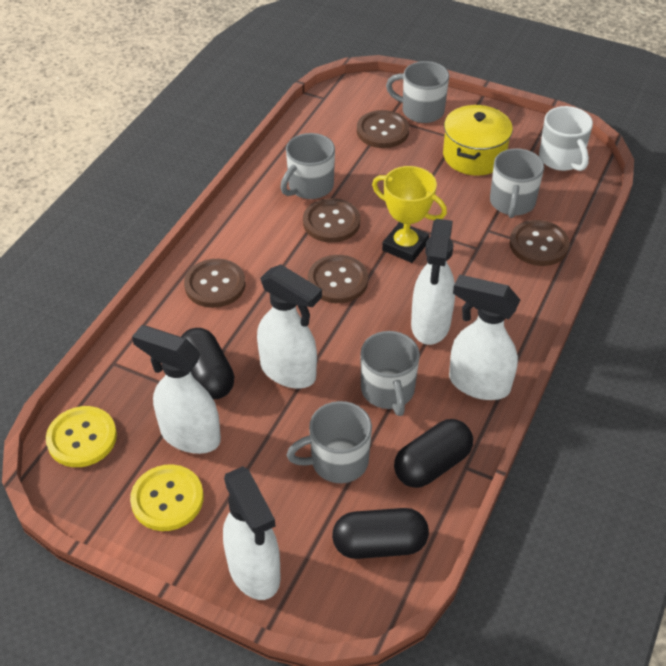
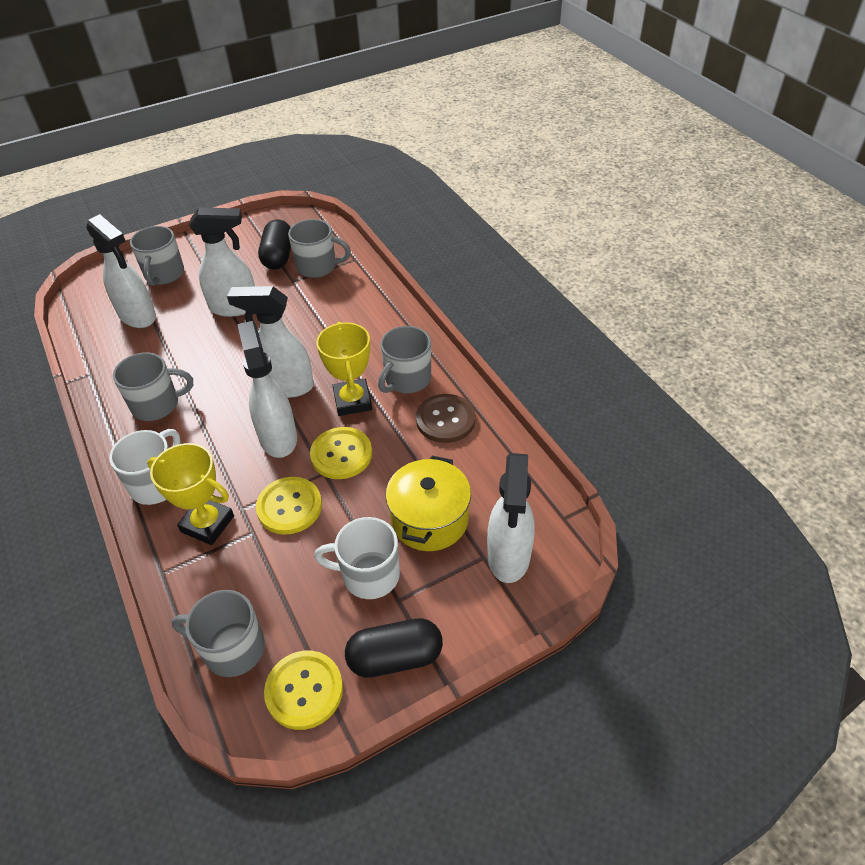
black capsule: 3 -> 2
brown button: 5 -> 1
white mug: 1 -> 2
yellow button: 2 -> 3
yellow trophy: 1 -> 2

